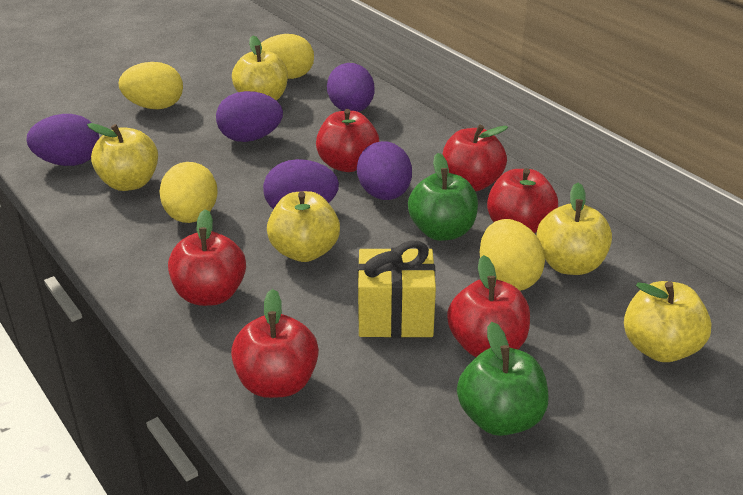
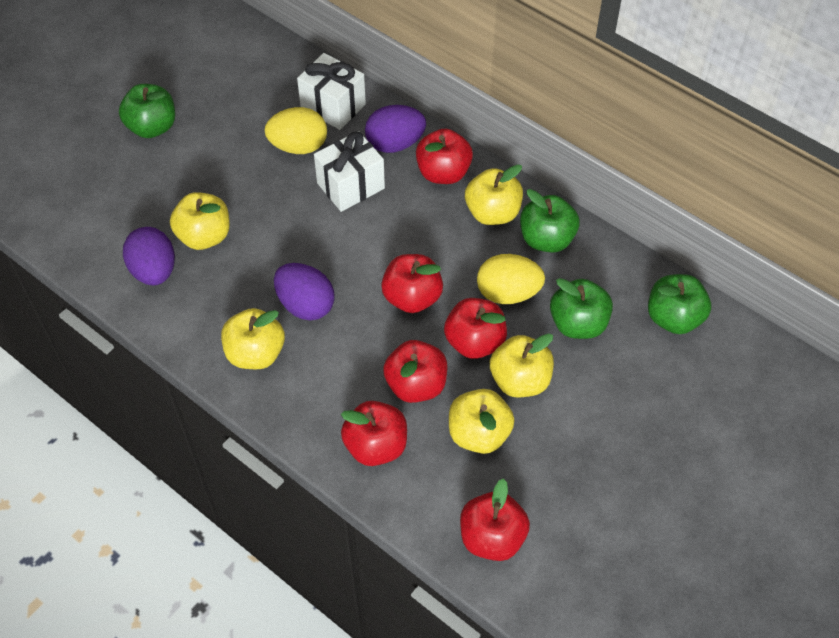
green apple: 2 -> 4
purple egg: 5 -> 3
white gift: 0 -> 2
yellow egg: 4 -> 2
yellow gift: 1 -> 0

